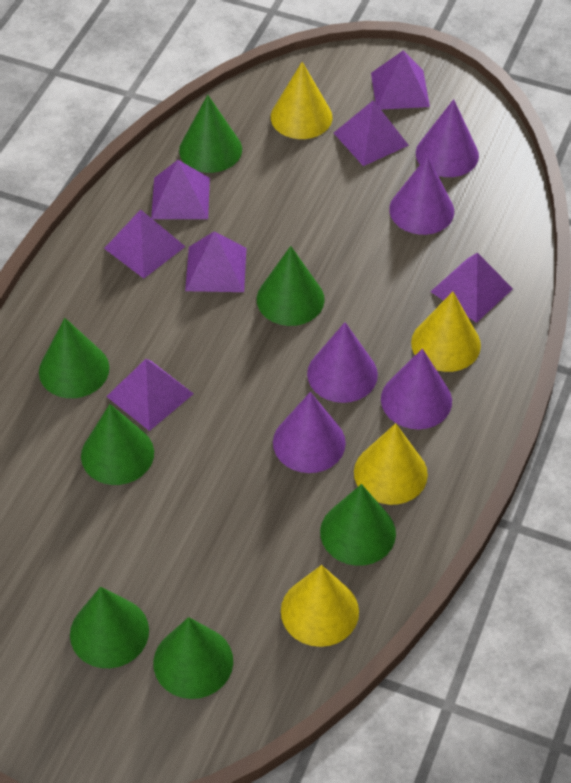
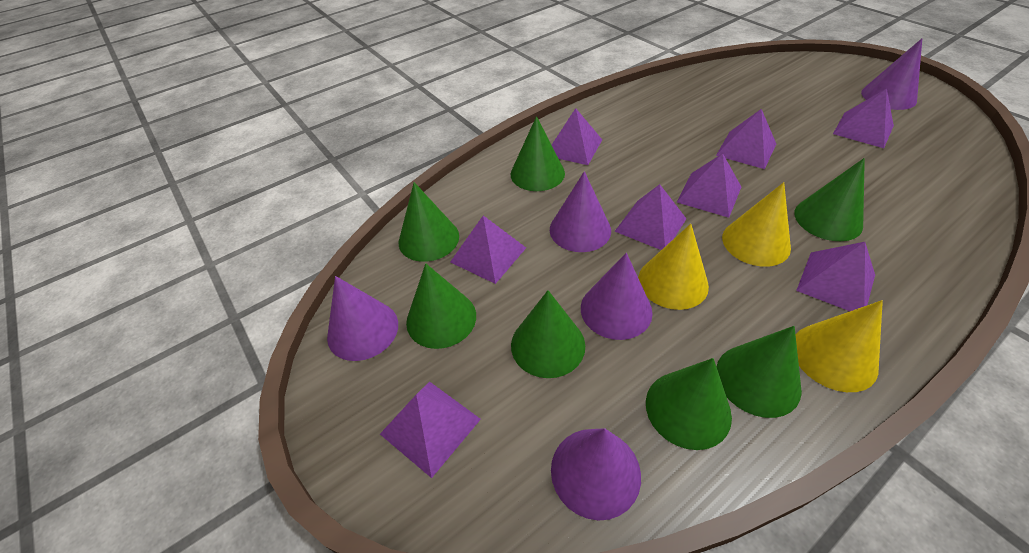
purple pyramid: 7 -> 8
yellow cone: 4 -> 3

